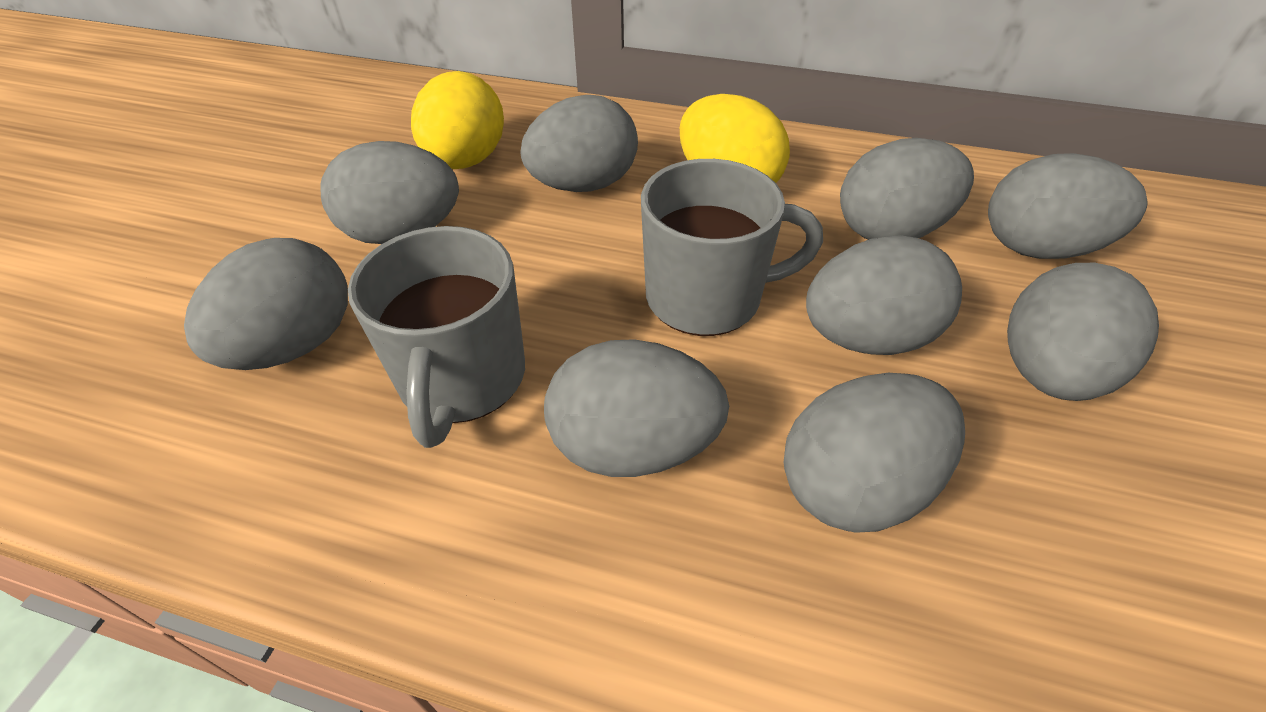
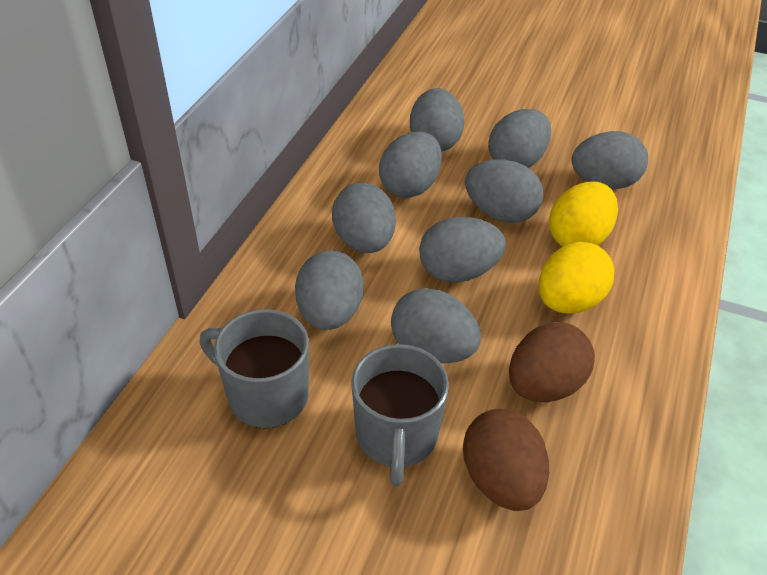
brown egg: 0 -> 2

